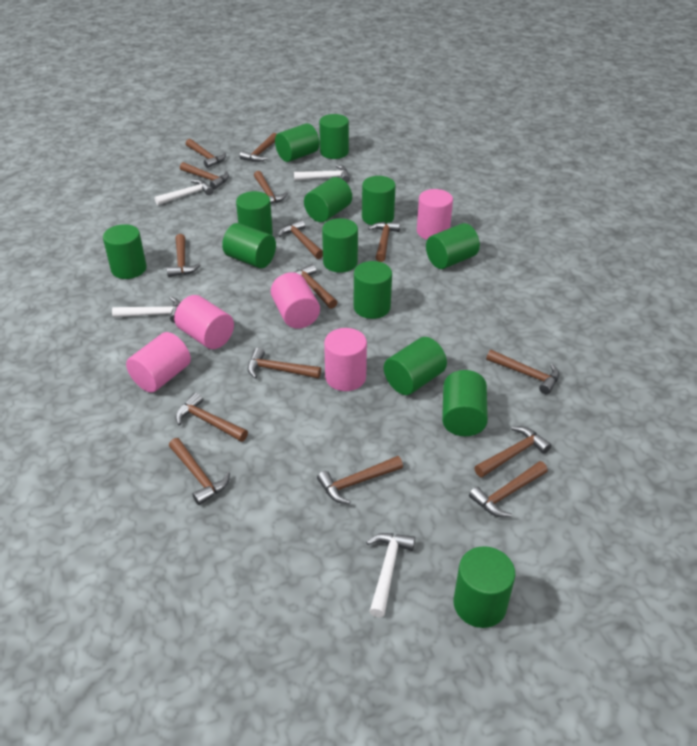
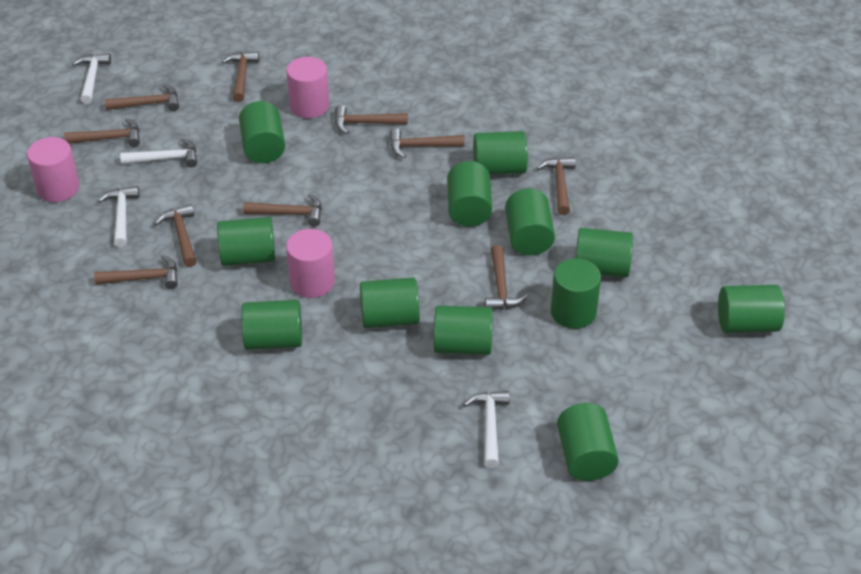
brown hammer: 15 -> 10
green cylinder: 13 -> 12
pink cylinder: 5 -> 3

